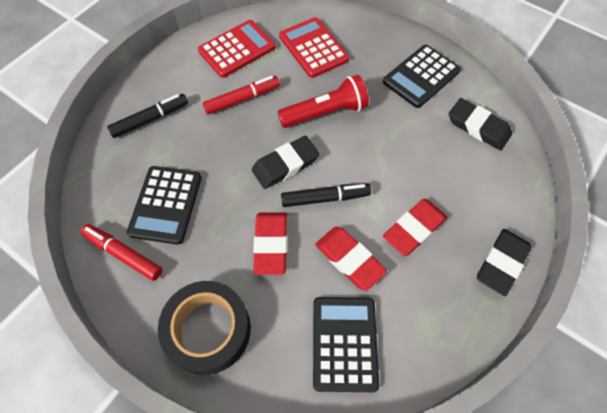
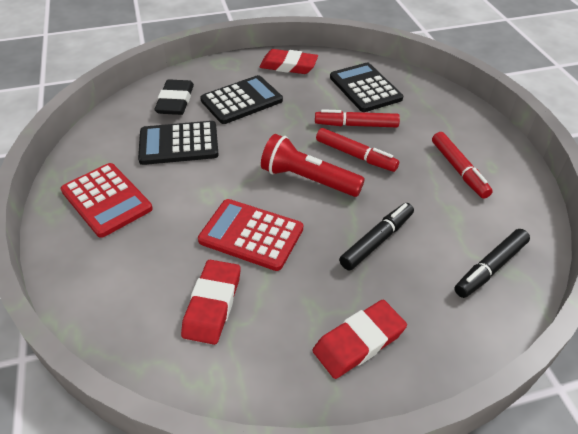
black eraser: 3 -> 1
black tape: 1 -> 0
red marker: 2 -> 3

